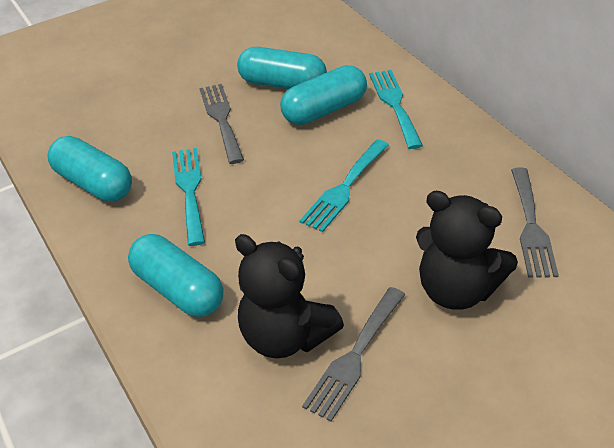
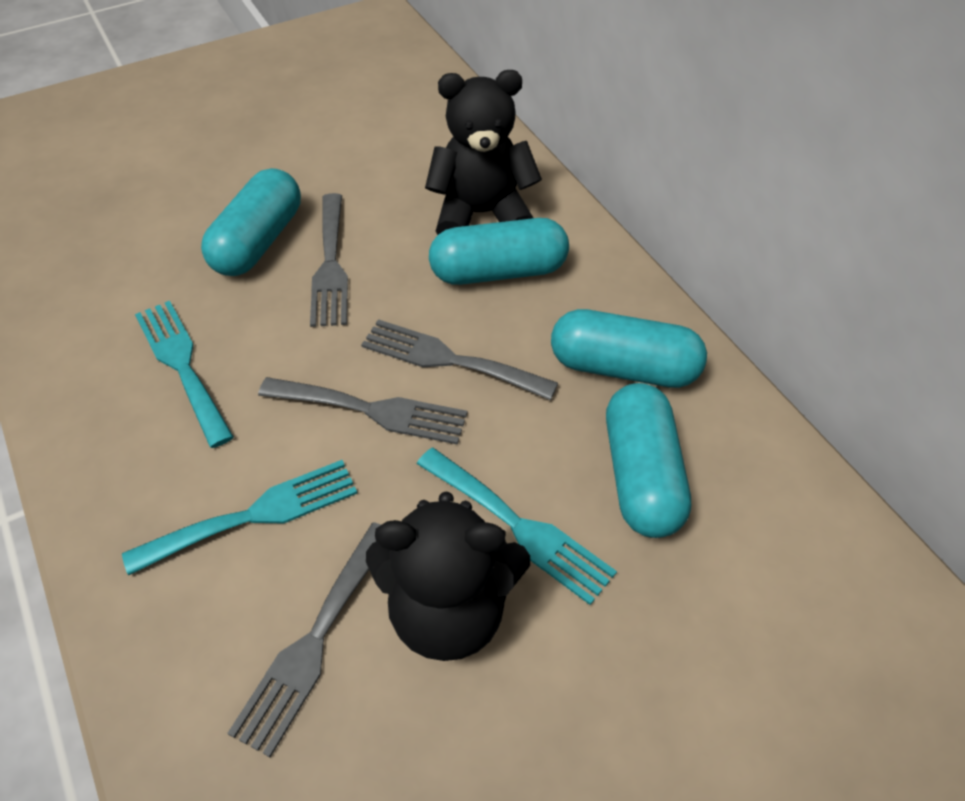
grey fork: 3 -> 4

